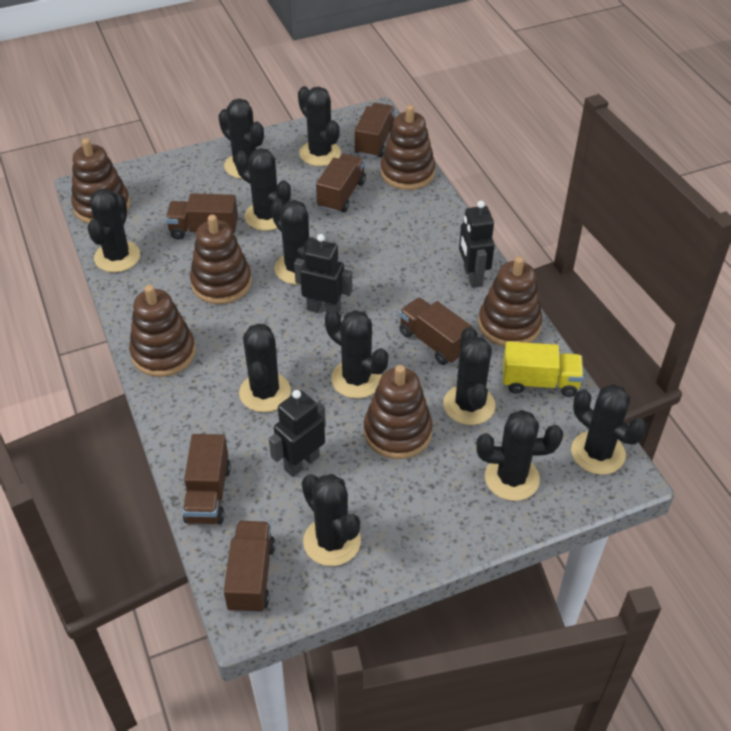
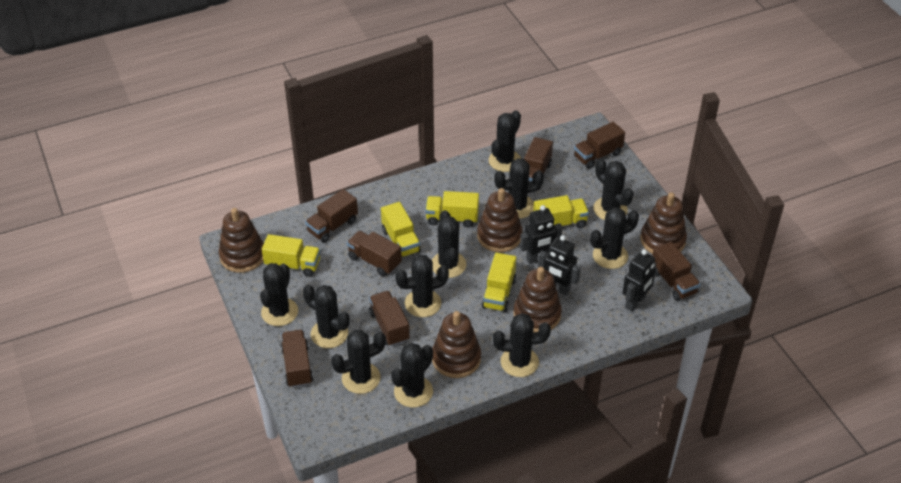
brown stacking toy: 6 -> 5
brown truck: 6 -> 7
yellow truck: 1 -> 5

